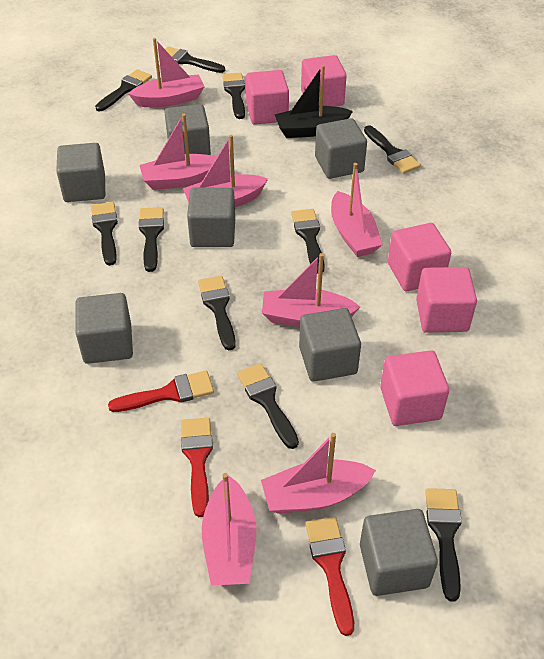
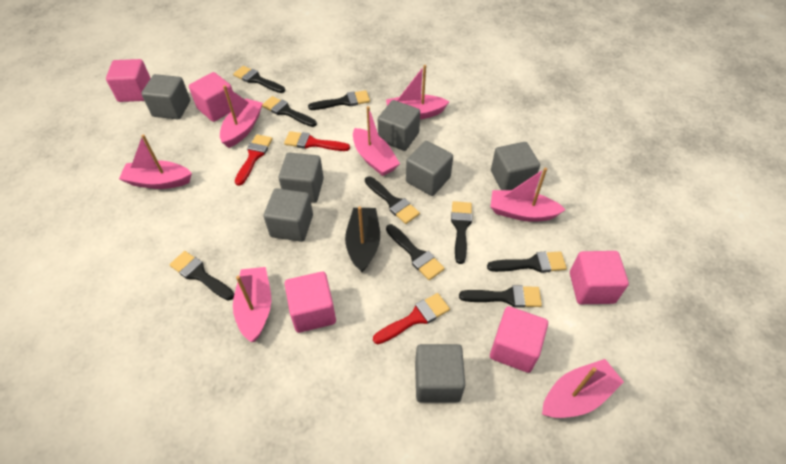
black brush: 10 -> 9

